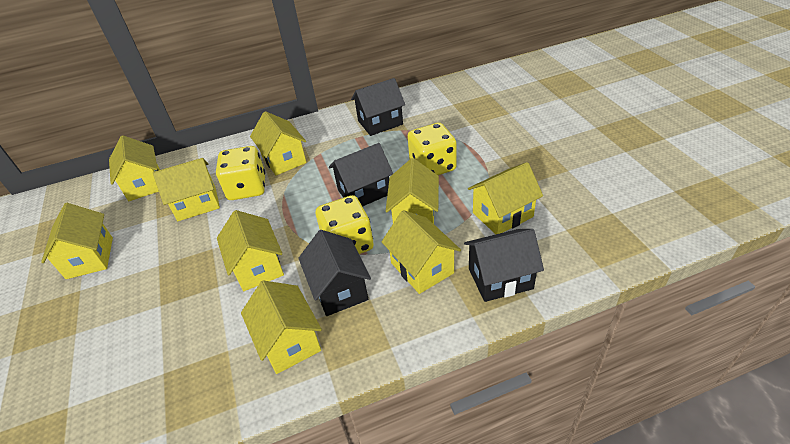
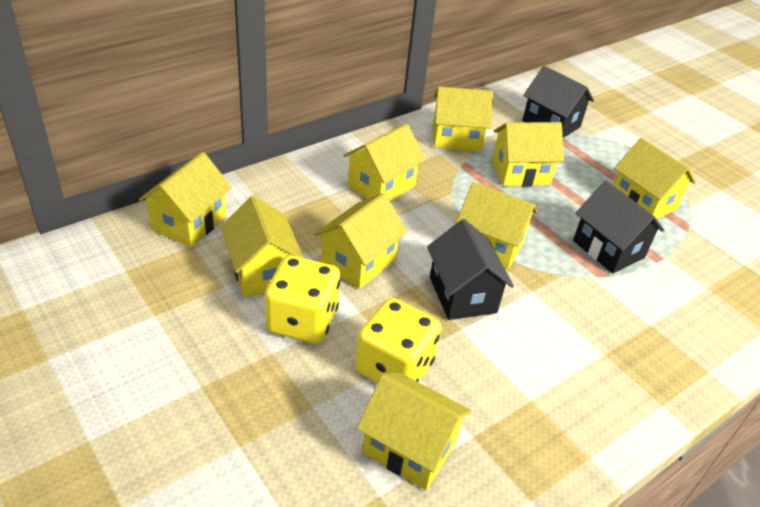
black house: 4 -> 3
yellow dice: 3 -> 2

